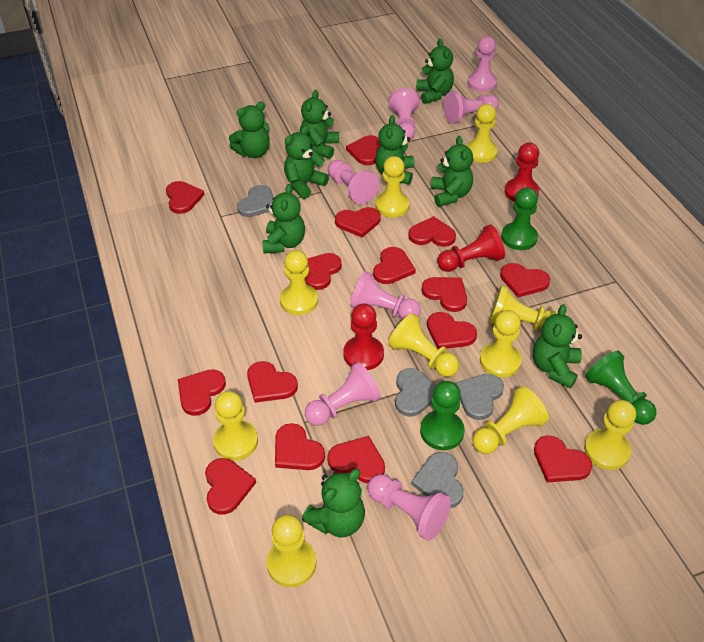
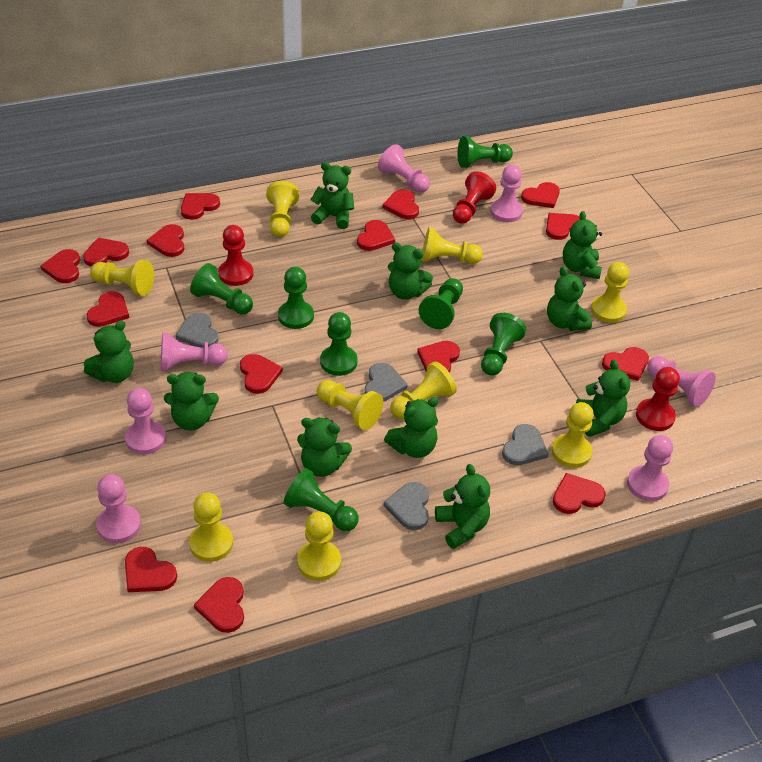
green pawn: 3 -> 7
green teddy bear: 9 -> 10
yellow pawn: 10 -> 9

